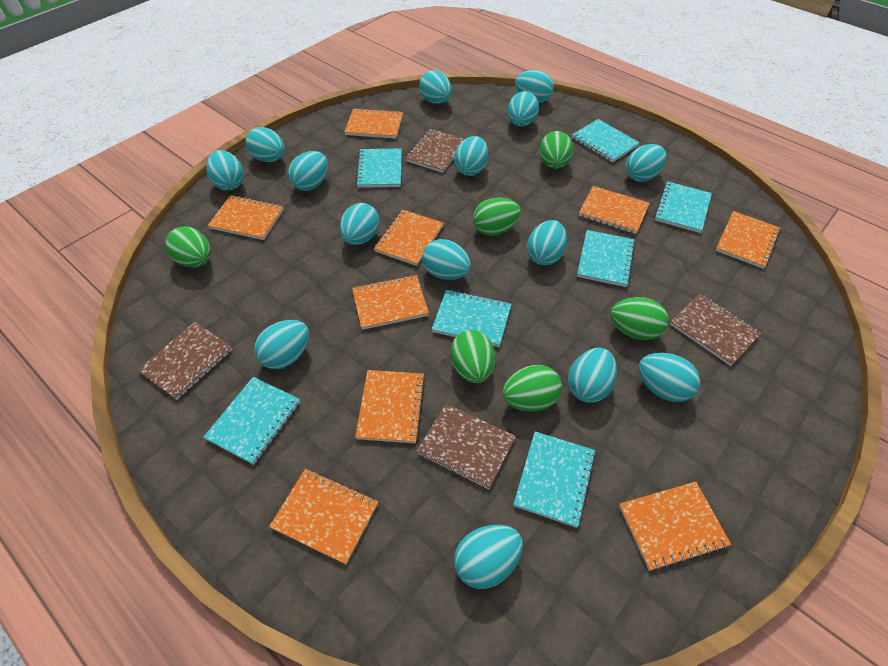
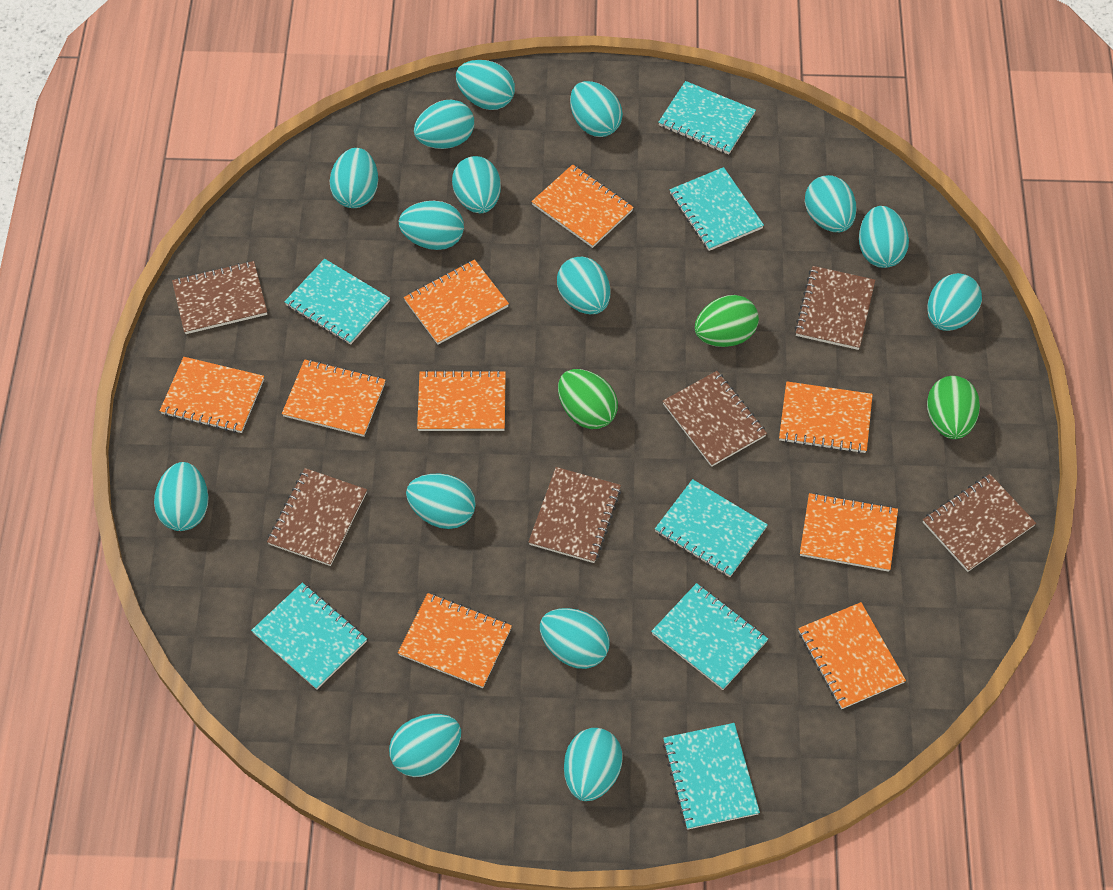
brown notebook: 4 -> 6
green egg: 6 -> 3

